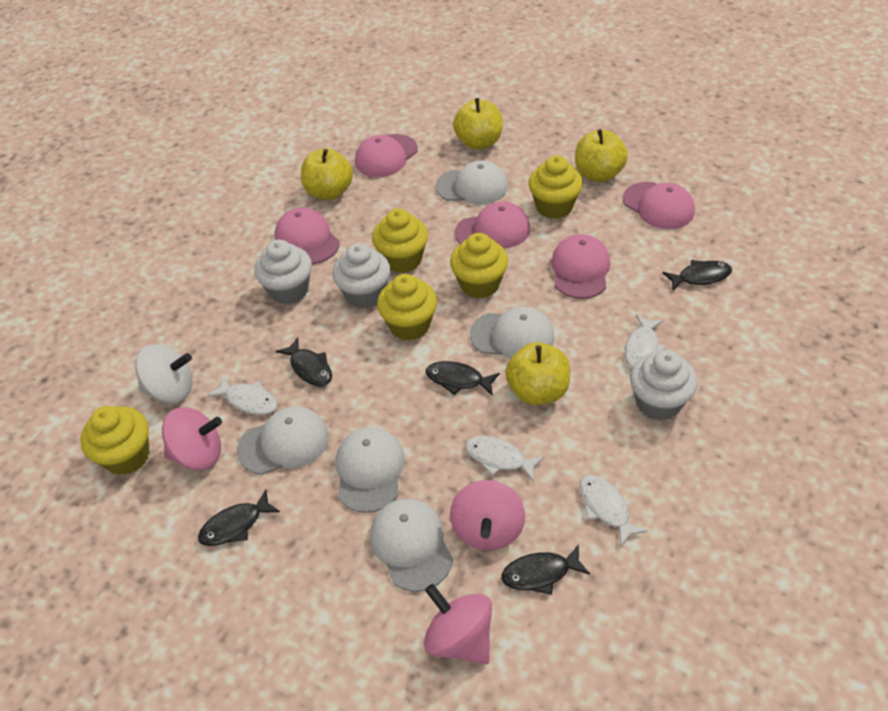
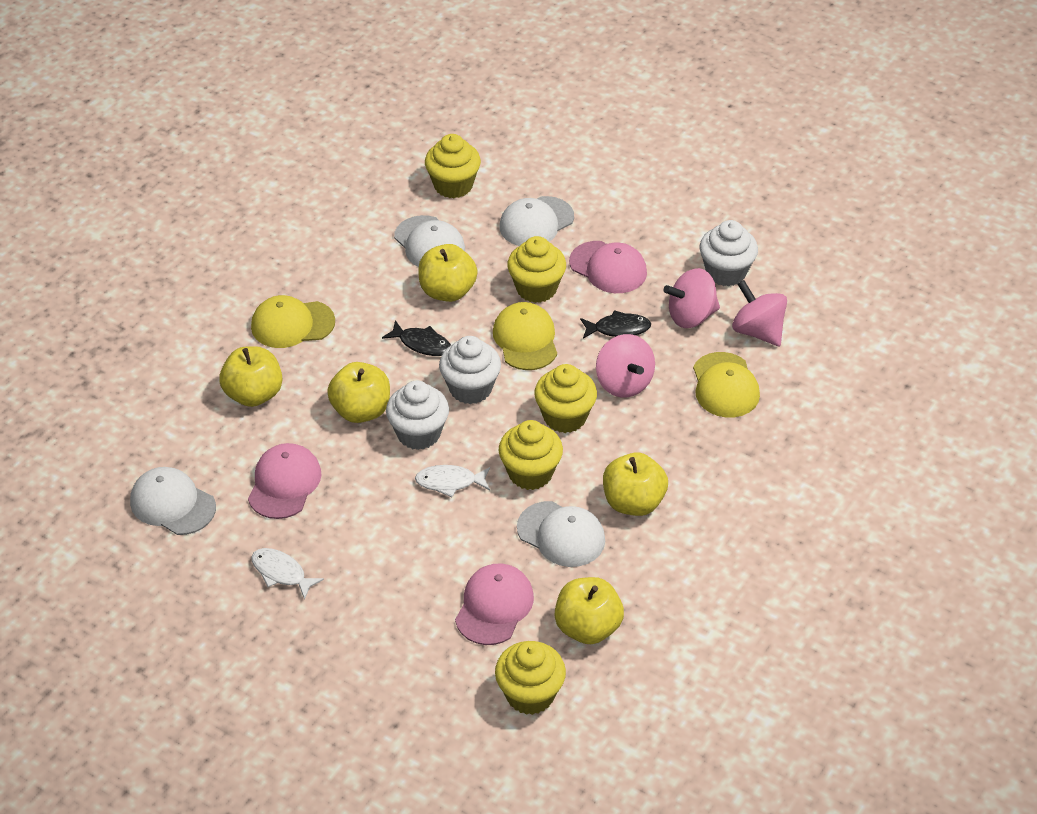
black fish: 5 -> 2
pink cap: 5 -> 3
white cap: 5 -> 4
white fish: 4 -> 2
white spinning top: 1 -> 0
yellow apple: 4 -> 5
yellow cap: 0 -> 3

